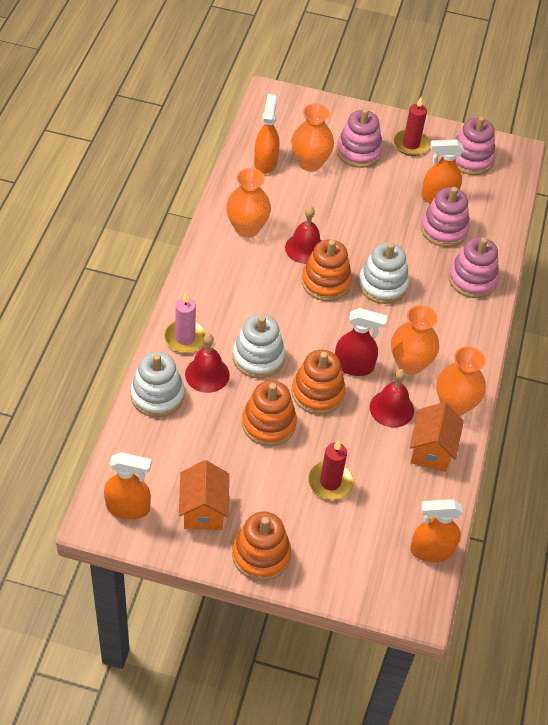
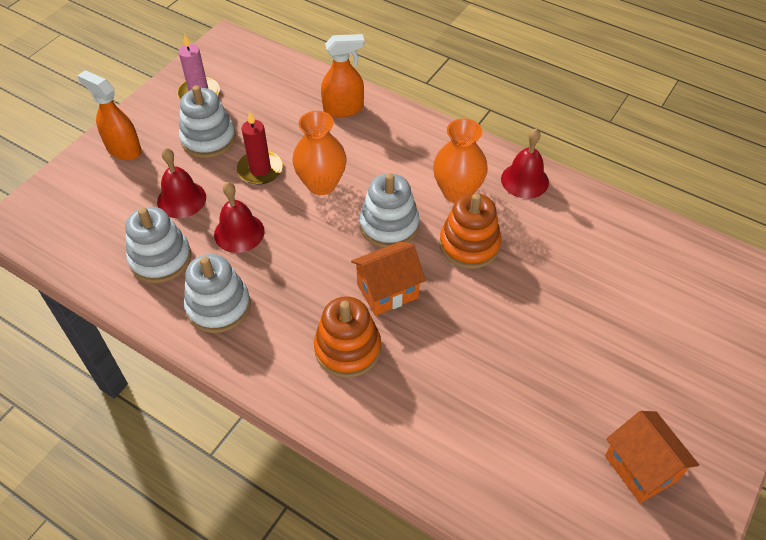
orange spray bottle: 4 -> 2
orange stacking toy: 4 -> 2
orange vase: 4 -> 2
pink stacking toy: 4 -> 0
red candle: 2 -> 1
red spray bottle: 1 -> 0
white stacking toy: 3 -> 4

